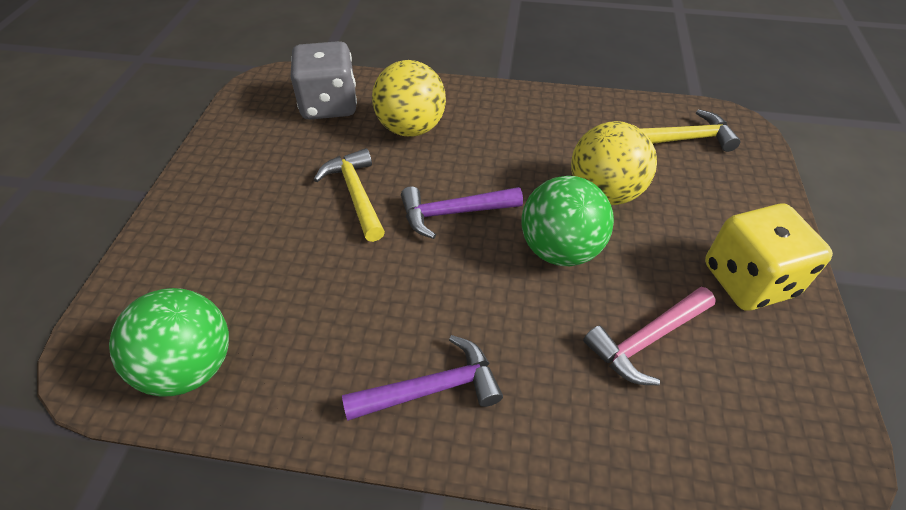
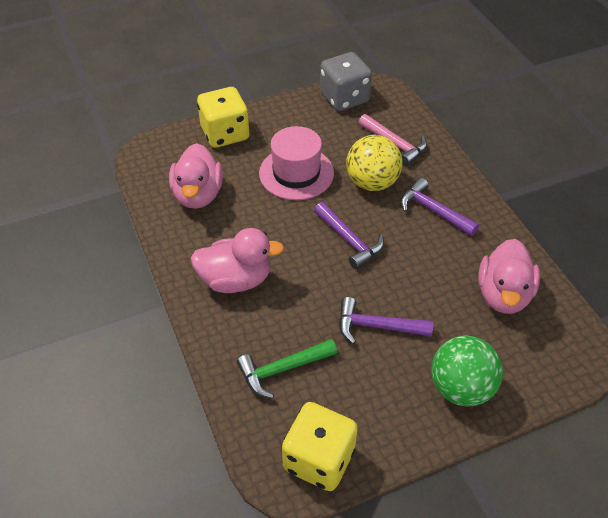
green ball: 2 -> 1
green hammer: 0 -> 1
pink duck: 0 -> 3
pink hat: 0 -> 1
purple hammer: 2 -> 3
yellow ball: 2 -> 1
yellow dice: 1 -> 2
yellow hammer: 2 -> 0

